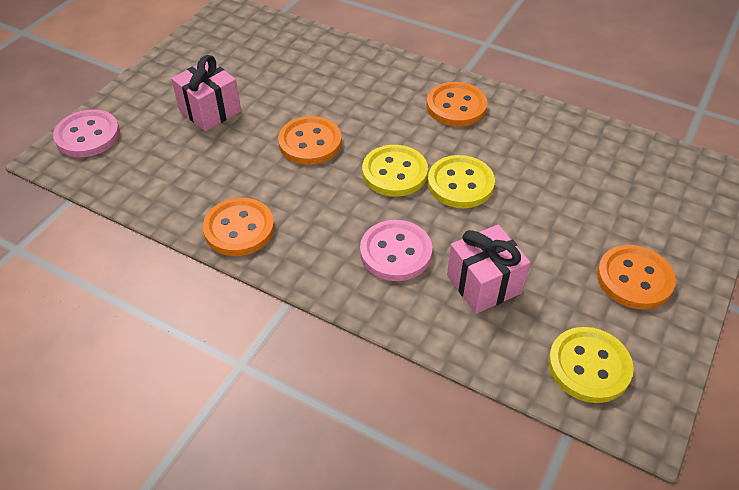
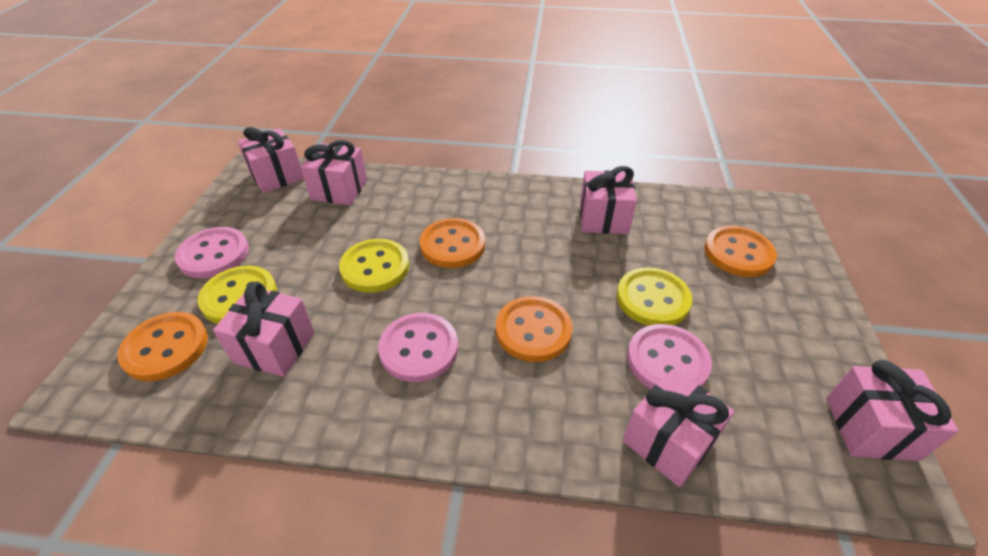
pink button: 2 -> 3
pink gift: 2 -> 6

